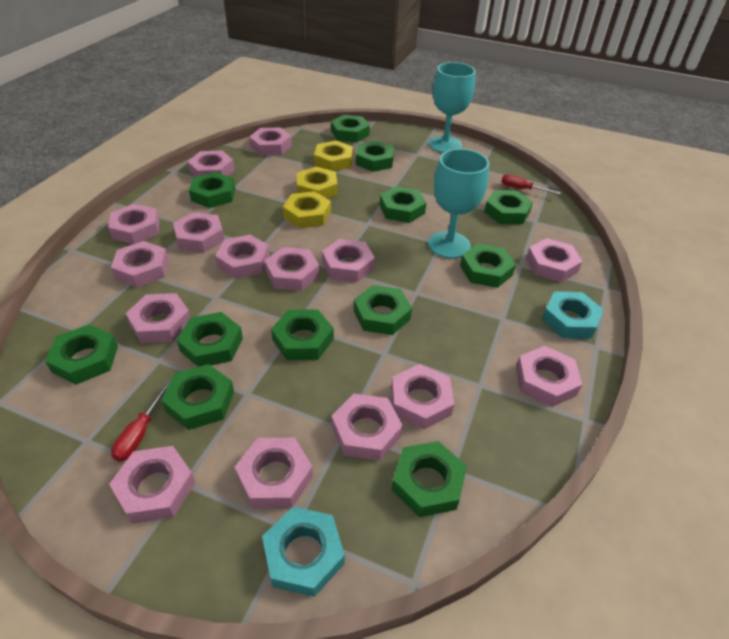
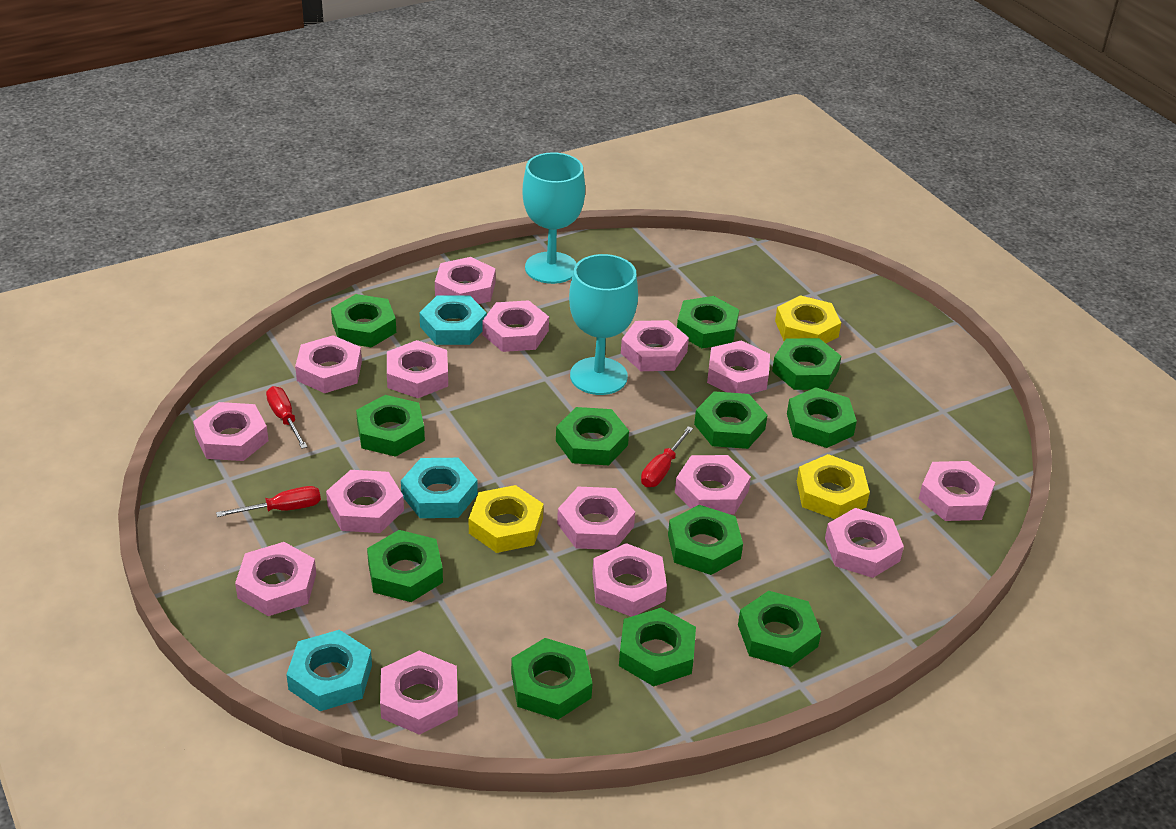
red screwdriver: 2 -> 3
turquoise nut: 2 -> 3

